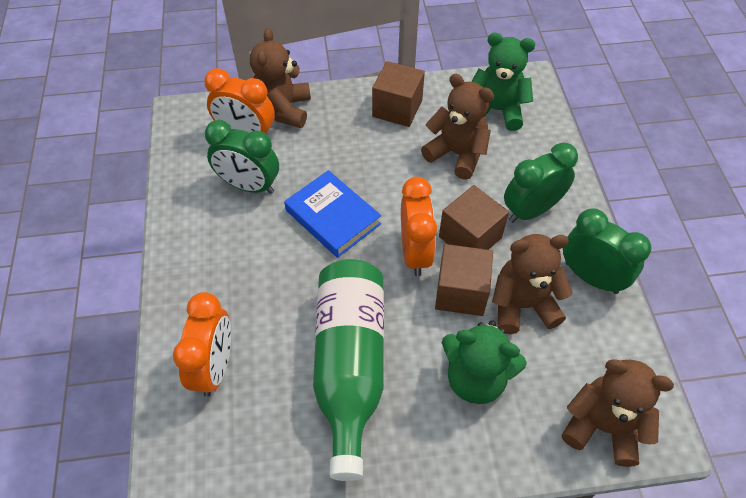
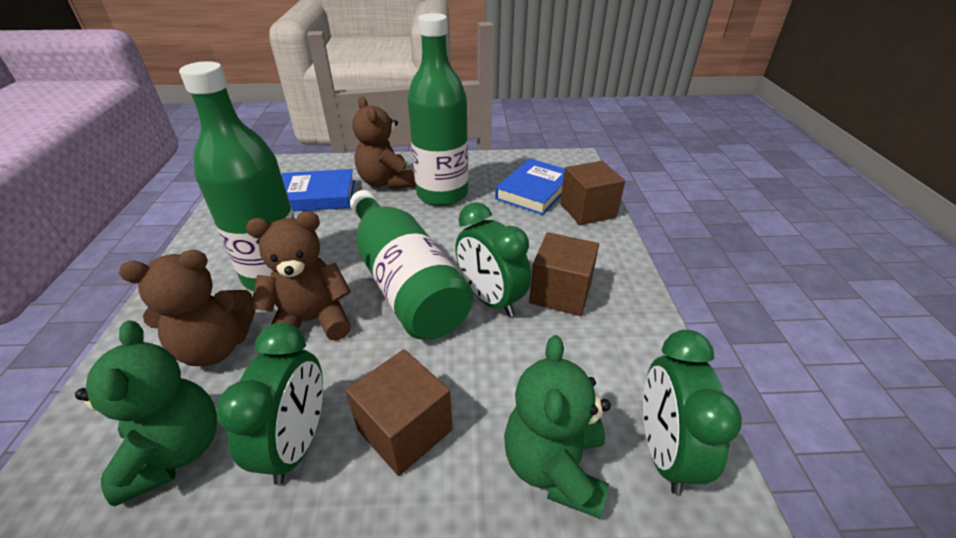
blue book: 1 -> 2
brown teddy bear: 4 -> 3
green bottle: 1 -> 3
orange clock: 3 -> 0

